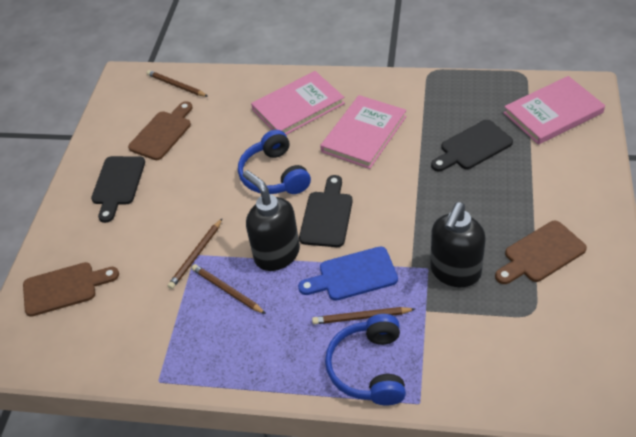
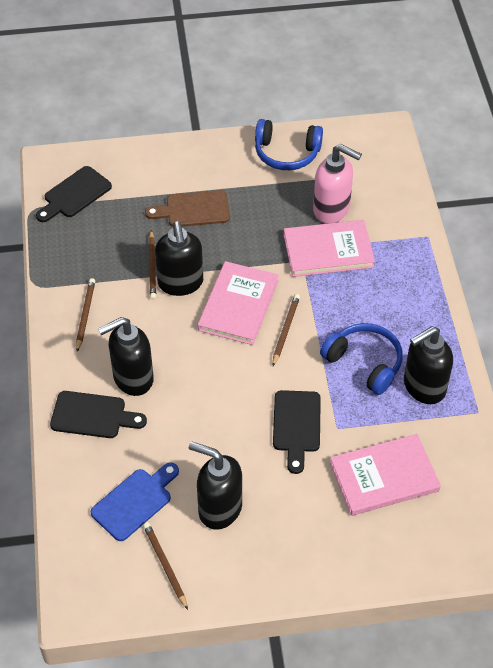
black soap dispenser: 2 -> 4
brown cutting board: 3 -> 1
pink soap dispenser: 0 -> 1

